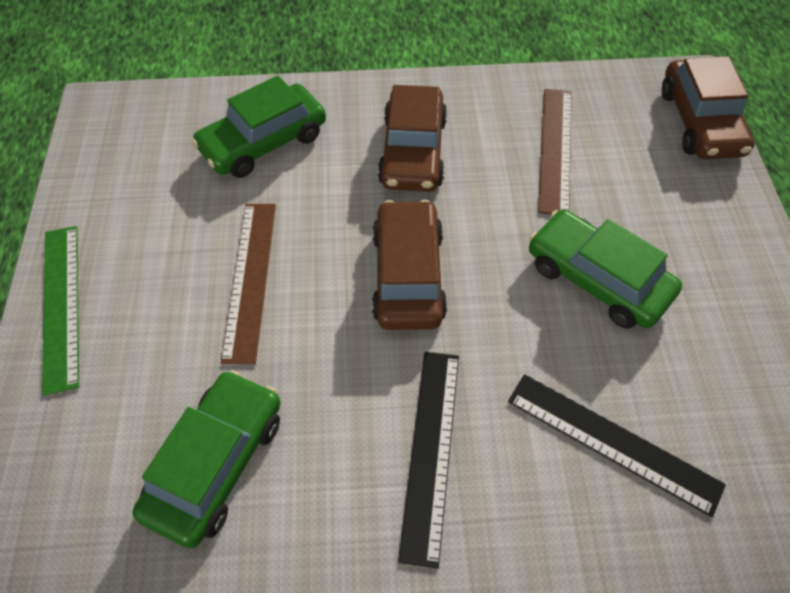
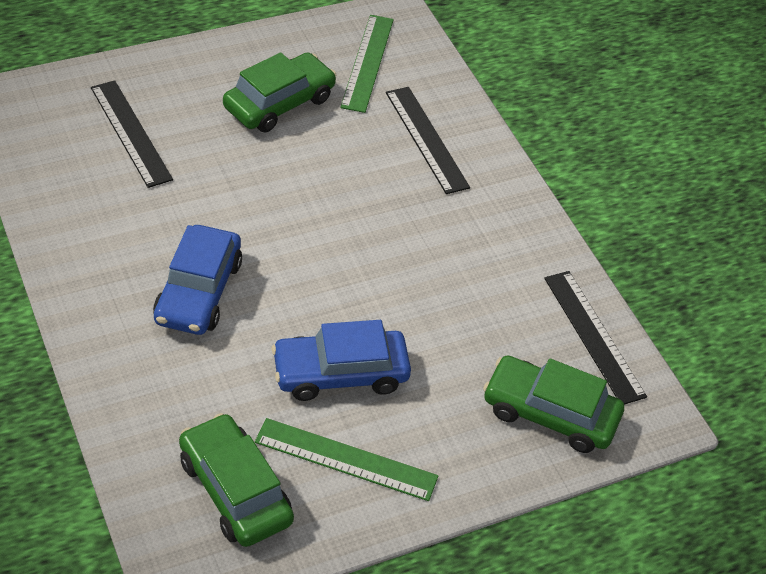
black ruler: 2 -> 3
blue car: 0 -> 2
brown car: 3 -> 0
brown ruler: 2 -> 0
green ruler: 1 -> 2

